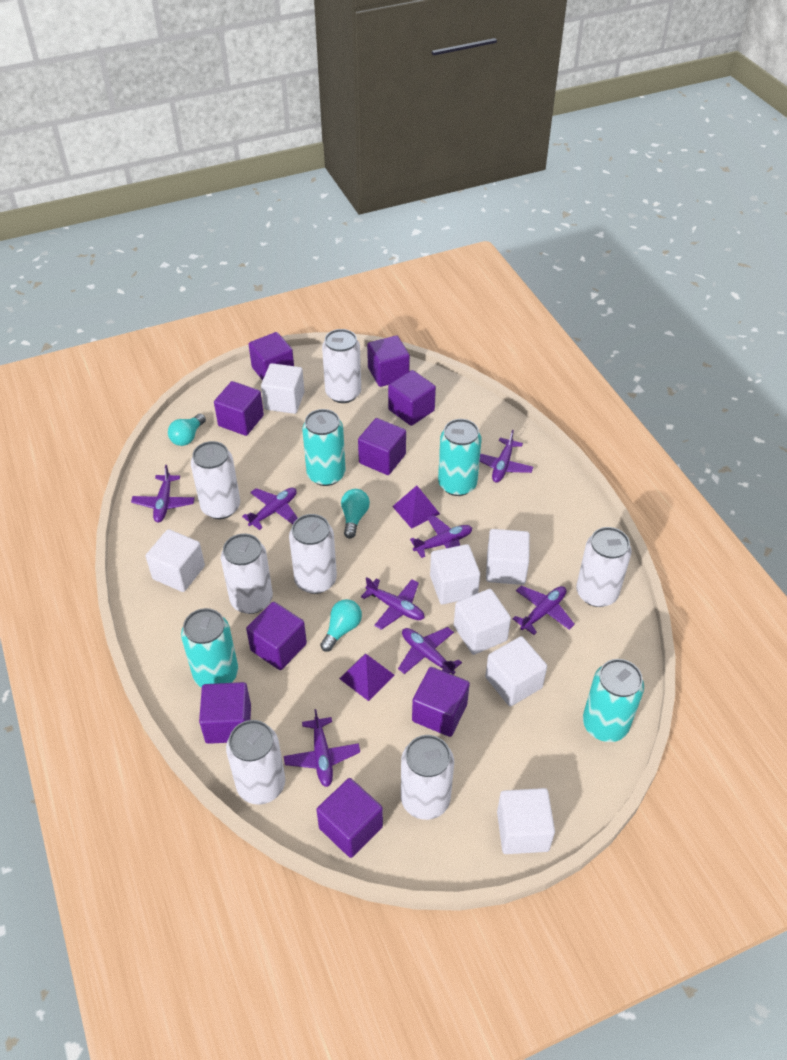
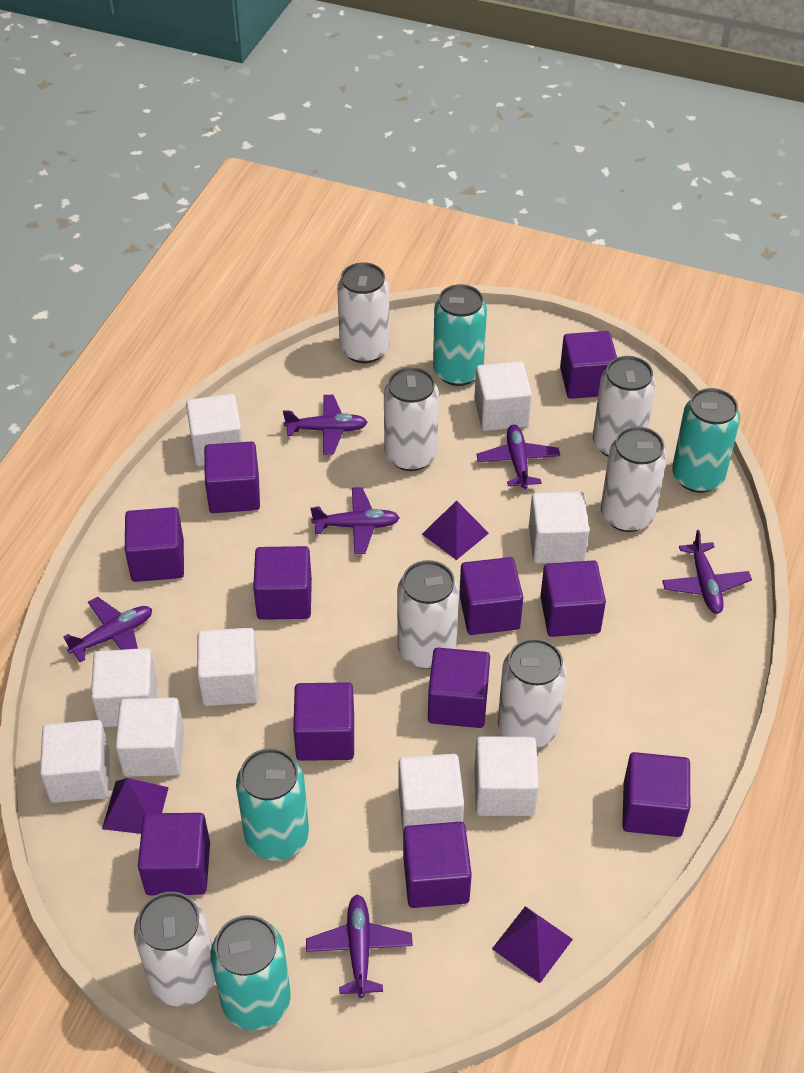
purple cube: 9 -> 11
purple plane: 8 -> 6
purple pyramid: 2 -> 3
turquoise light bulb: 3 -> 0
white cube: 7 -> 9

